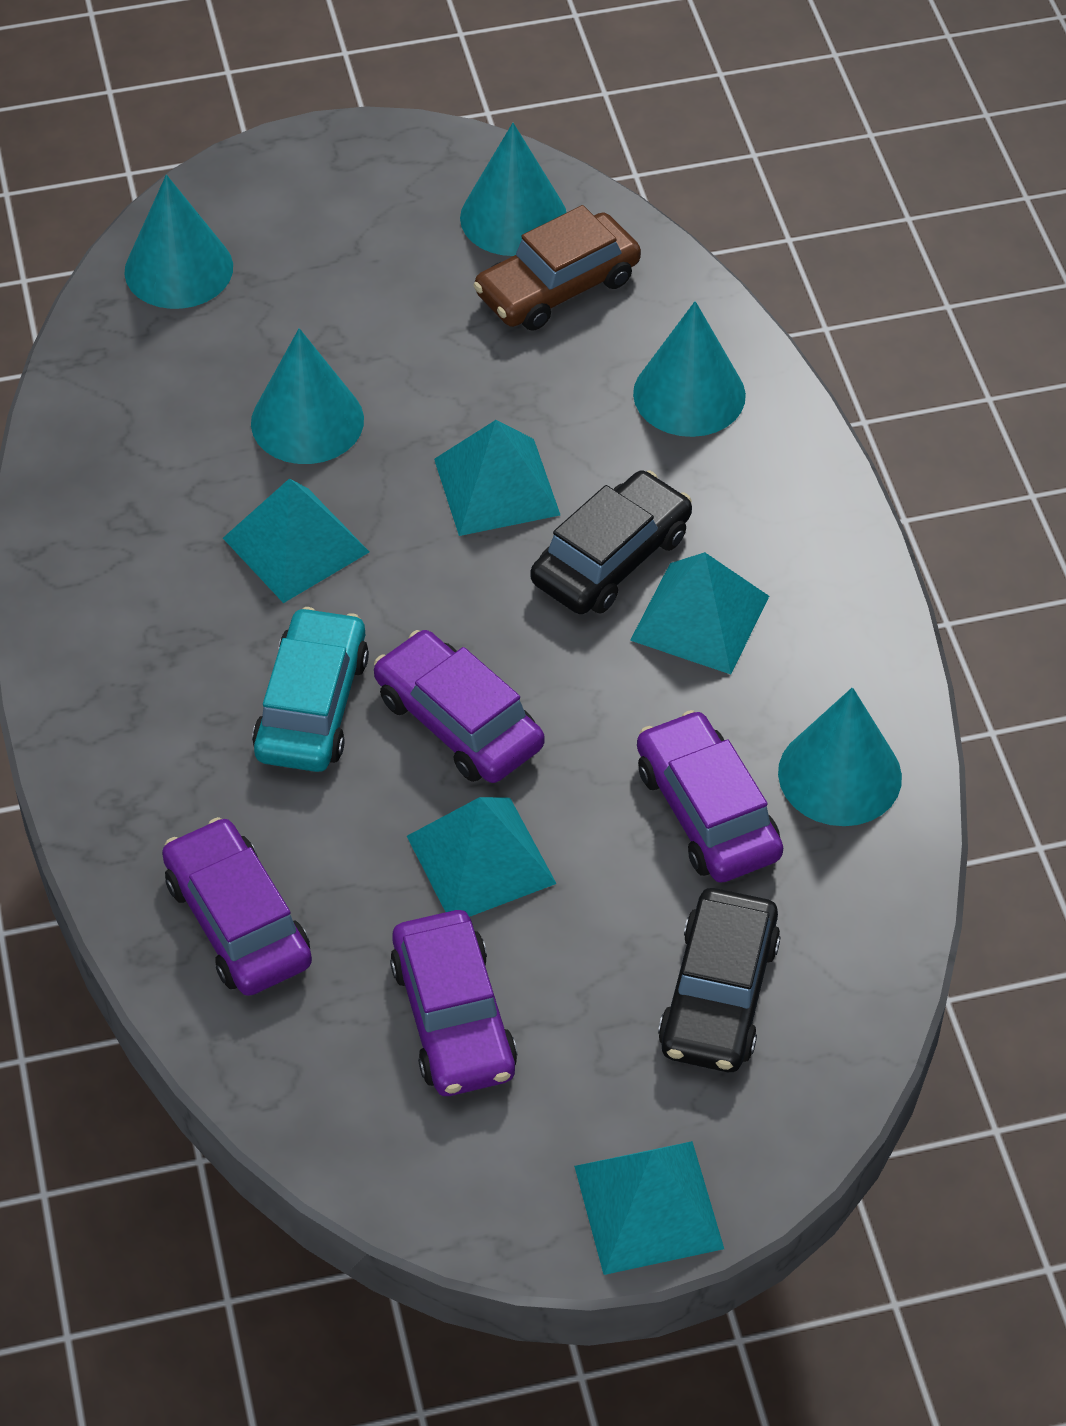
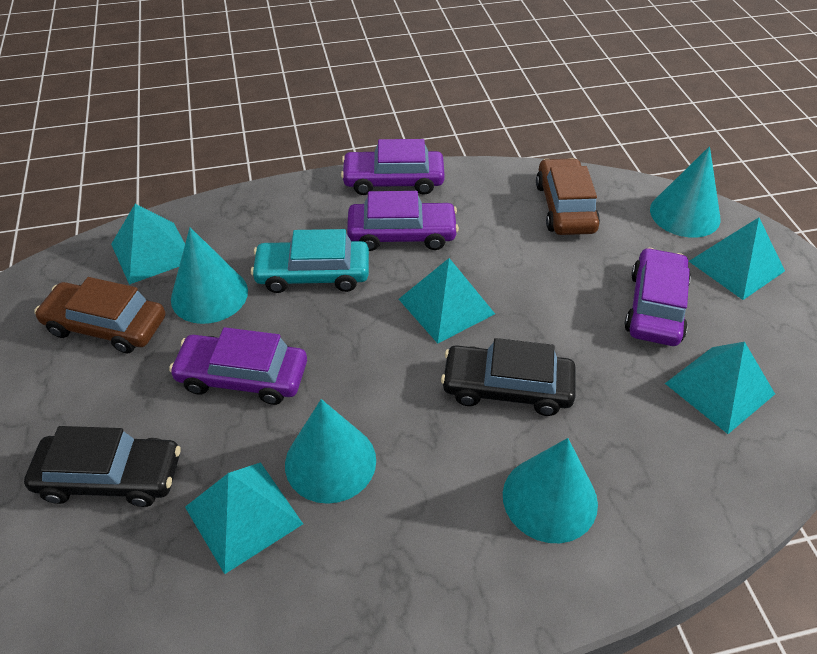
brown car: 1 -> 2
turquoise cone: 5 -> 4

